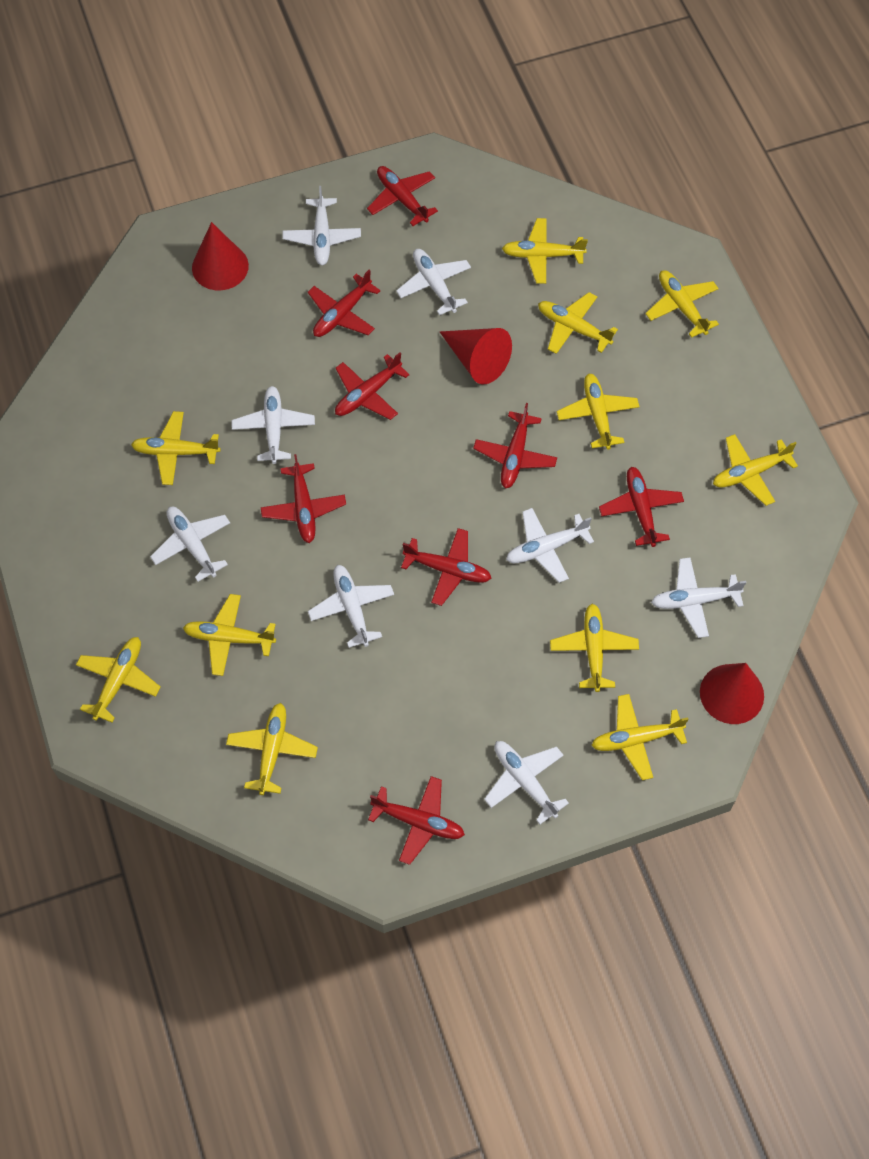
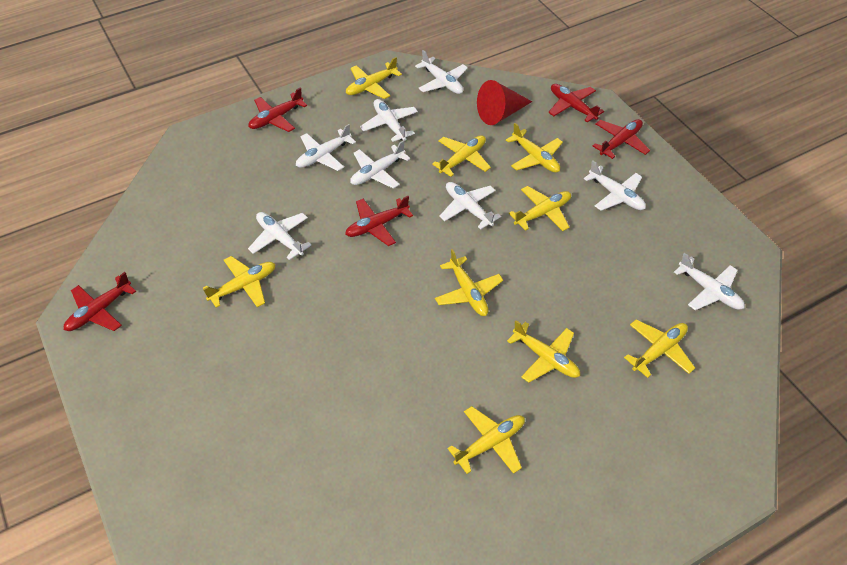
red cone: 3 -> 1
red plane: 8 -> 5
yellow plane: 11 -> 9

